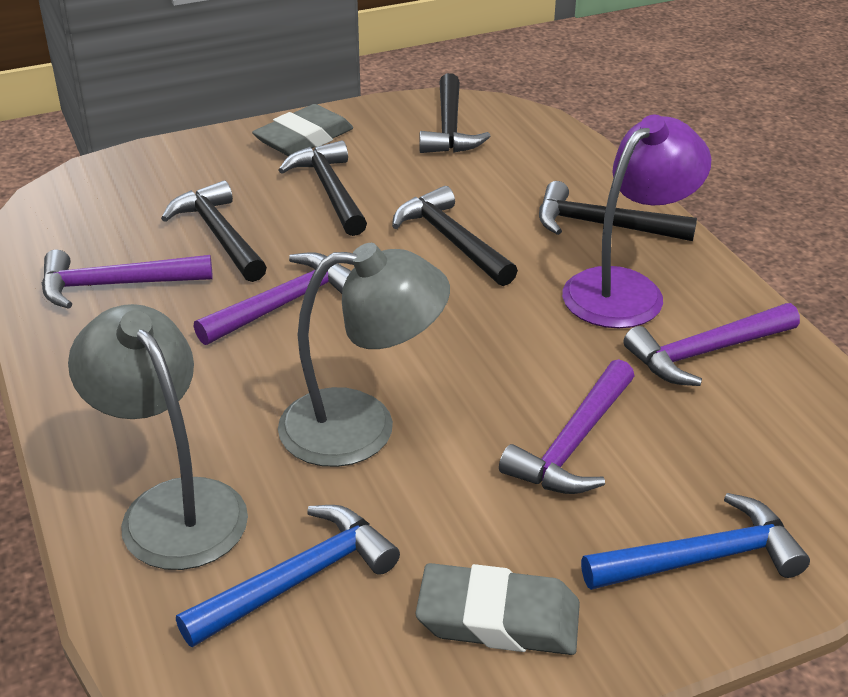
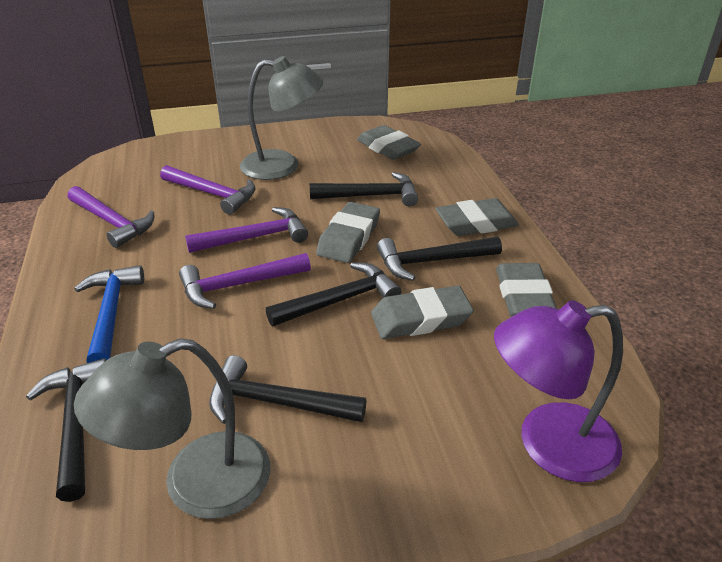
blue hammer: 2 -> 1
grey eraser: 2 -> 5

